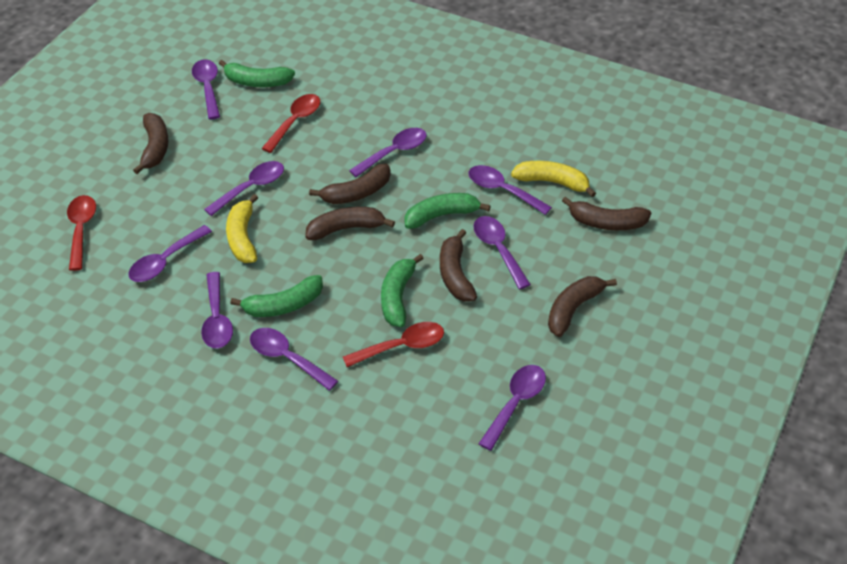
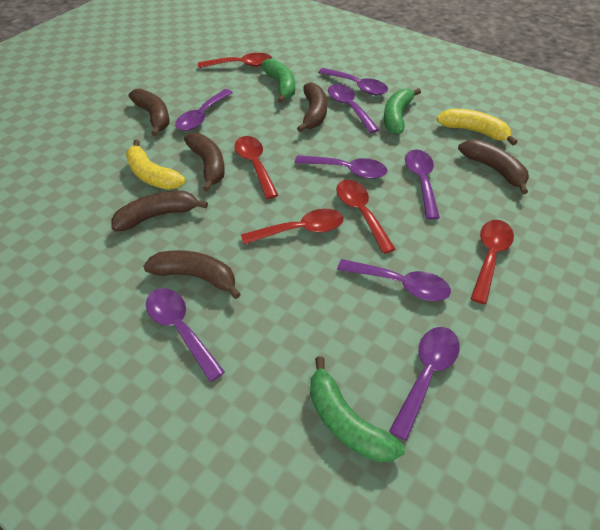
green banana: 4 -> 3
purple spoon: 9 -> 8
red spoon: 3 -> 5

